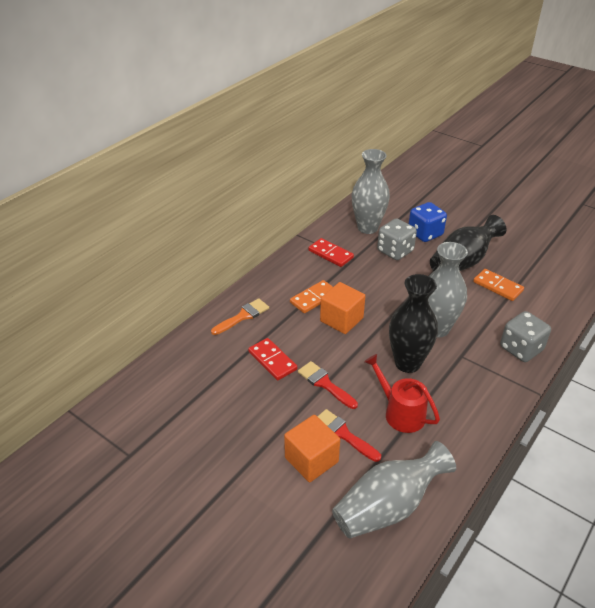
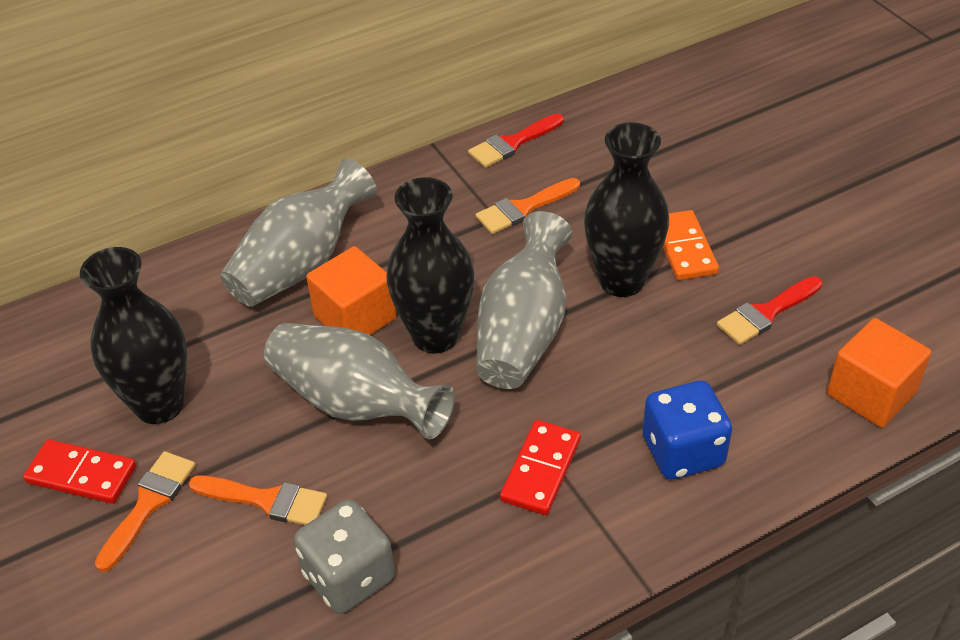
black vase: 2 -> 3
grey dice: 2 -> 1
orange brush: 1 -> 3
orange domino: 2 -> 1
red watering can: 1 -> 0

